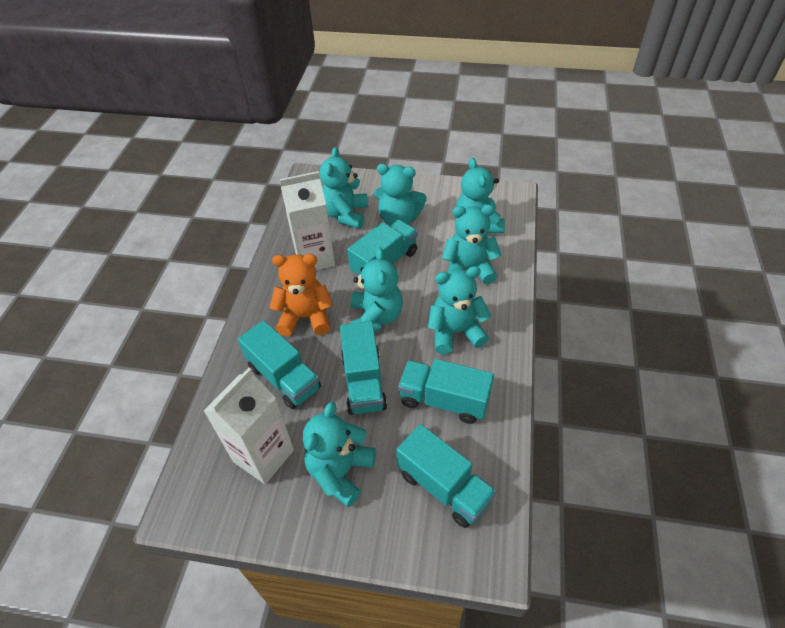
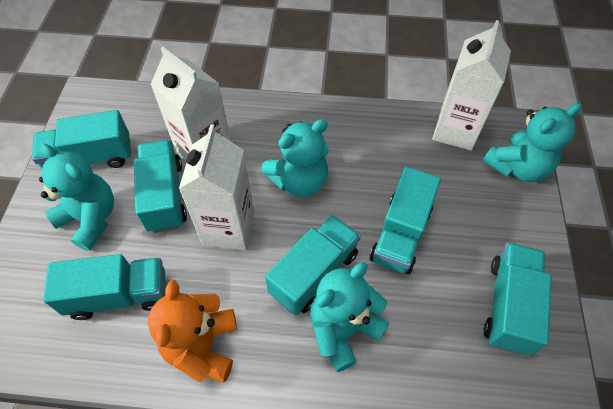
turquoise teddy bear: 7 -> 4
turquoise truck: 5 -> 6
white carton: 2 -> 3

